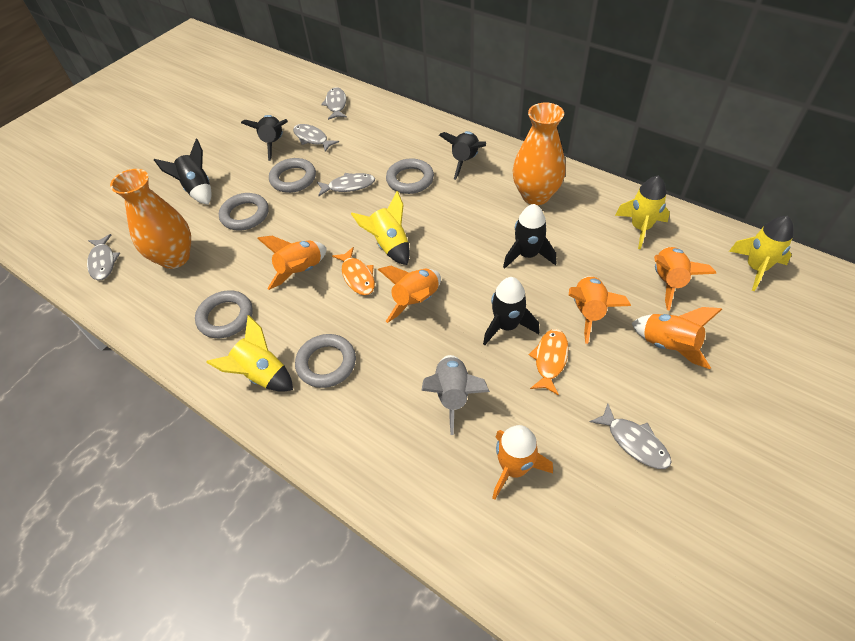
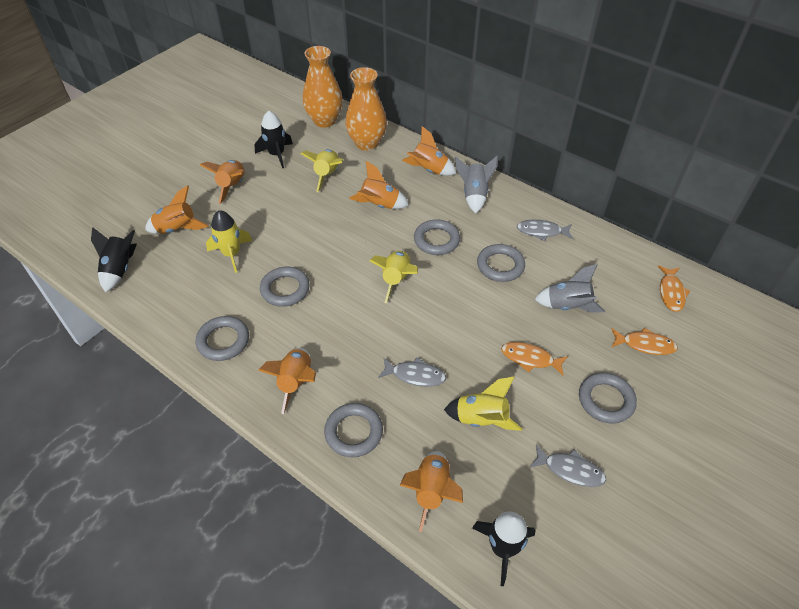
black rocket: 5 -> 3
grey fish: 5 -> 3
grey ring: 5 -> 6
grey rocket: 1 -> 2
orange fish: 2 -> 3

